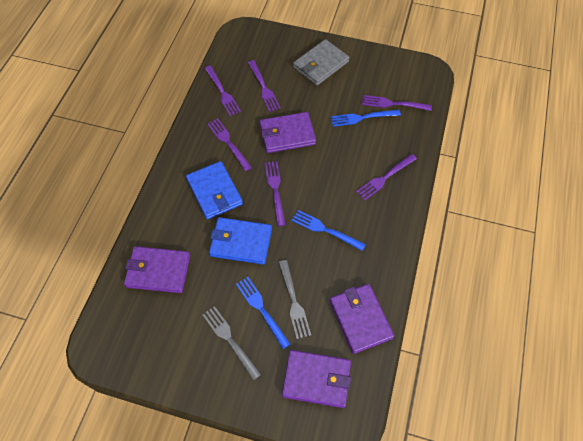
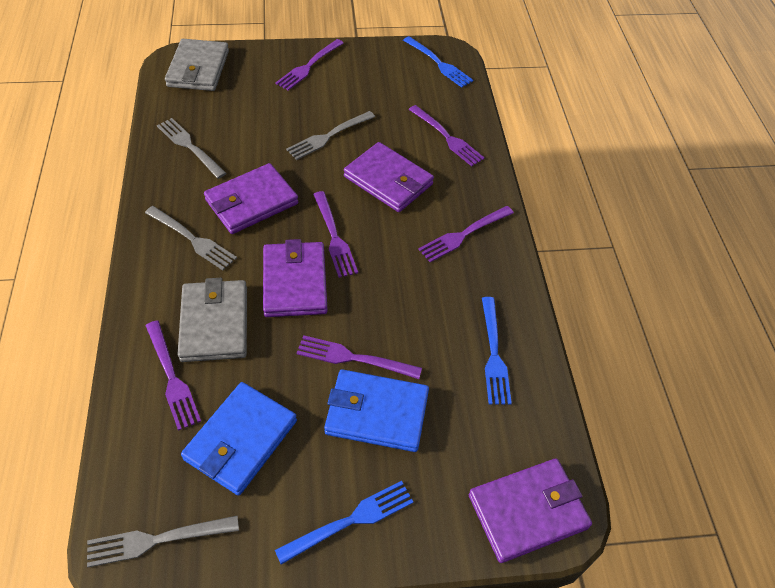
grey fork: 2 -> 4
grey wallet: 1 -> 2

